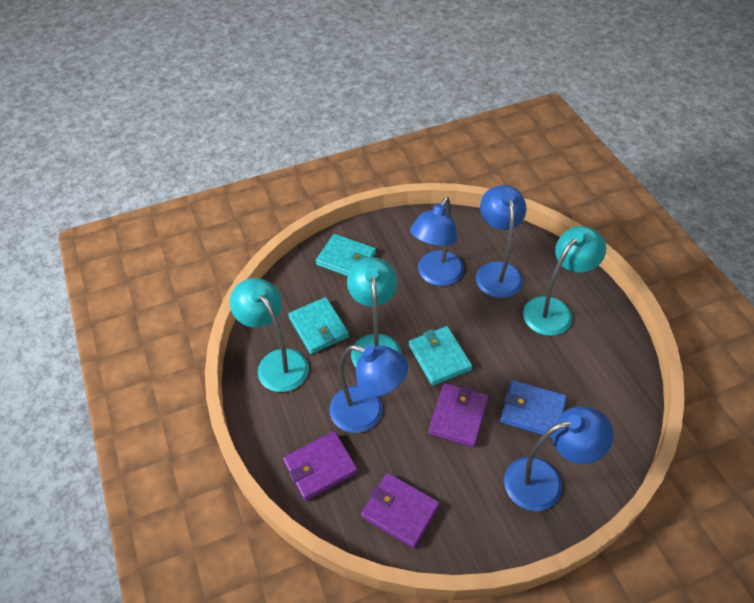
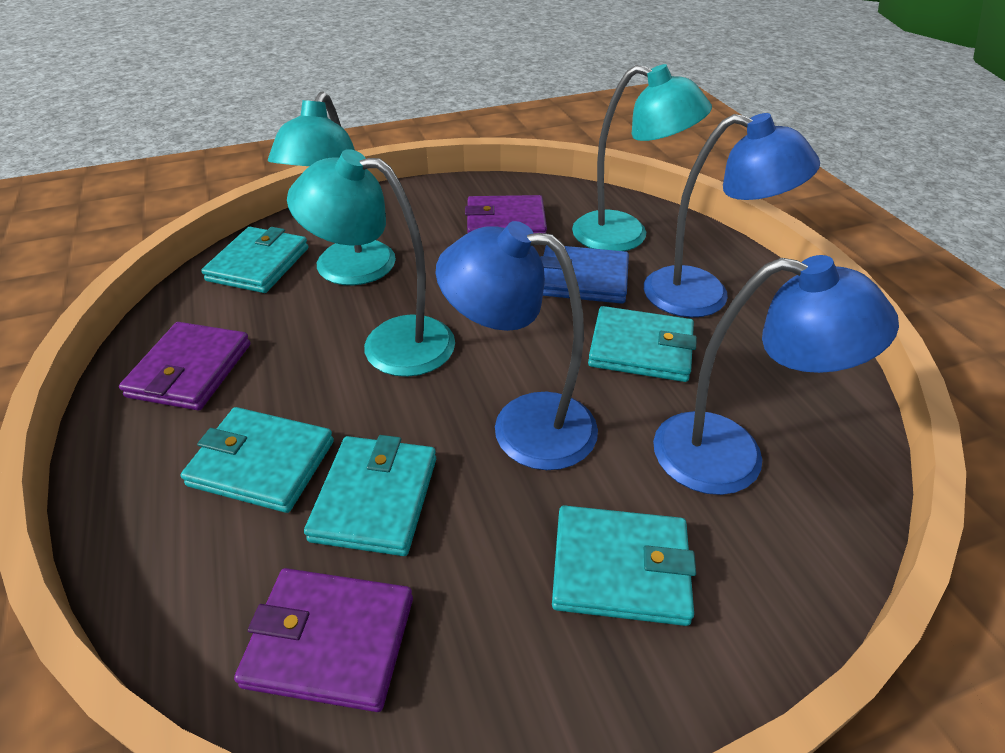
blue lamp: 4 -> 3
turquoise wallet: 3 -> 5

